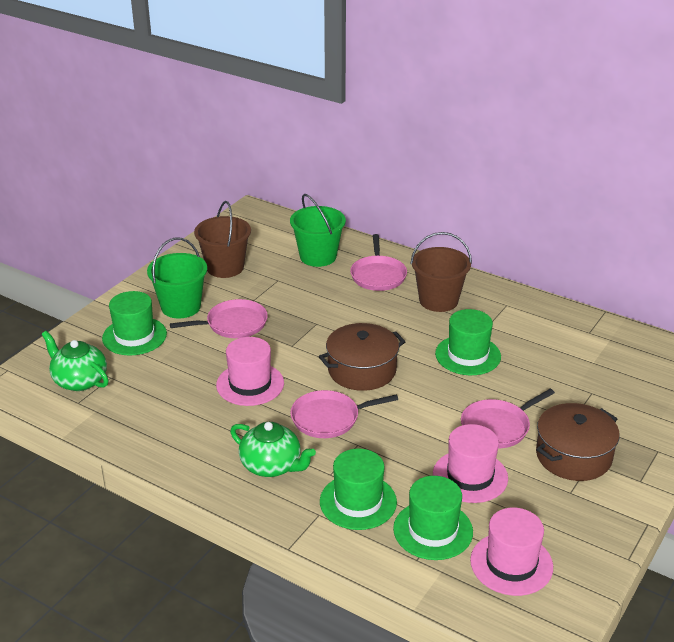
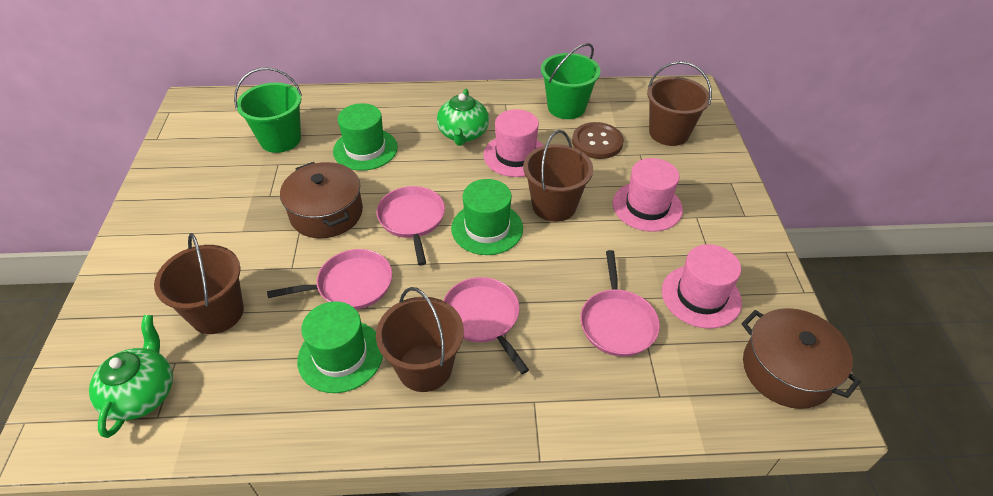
brown bucket: 2 -> 4
brown button: 0 -> 1
green hat: 4 -> 3

